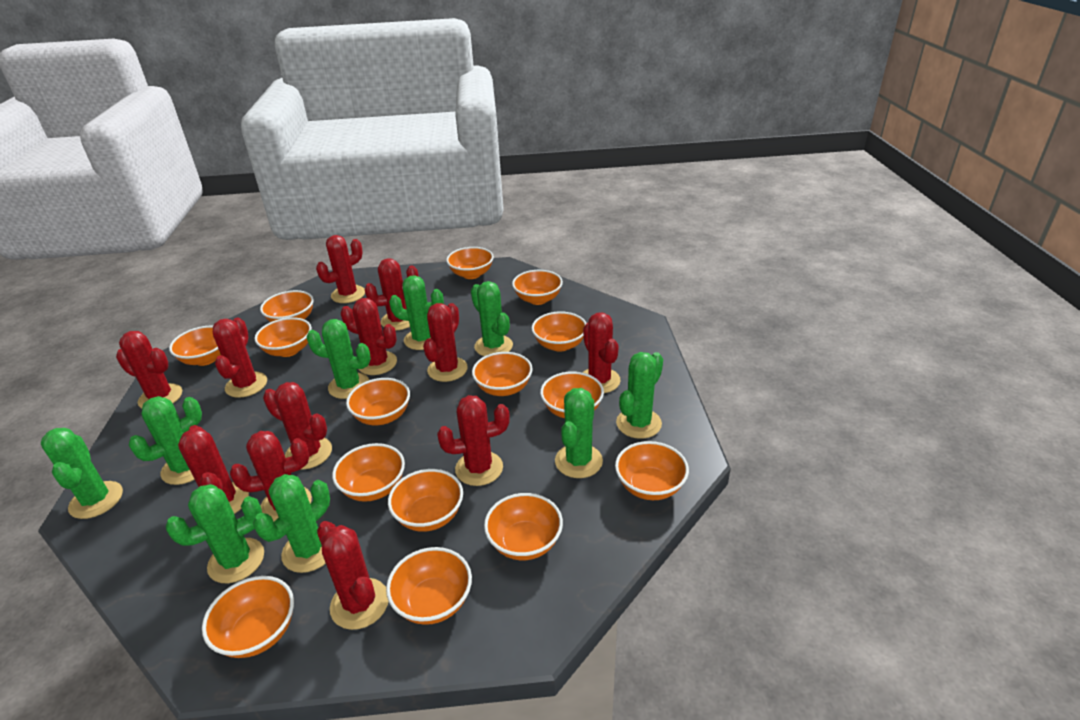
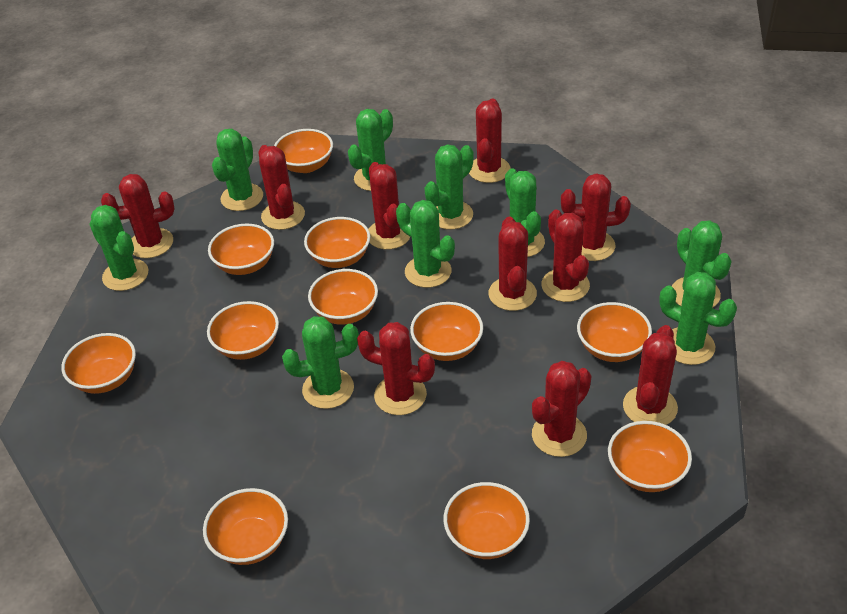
orange bowl: 15 -> 11
red cactus: 12 -> 10

